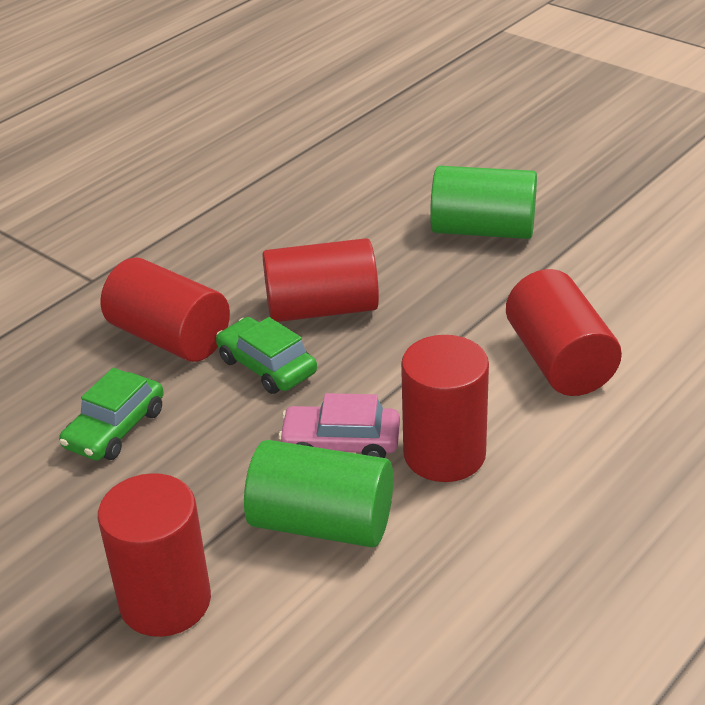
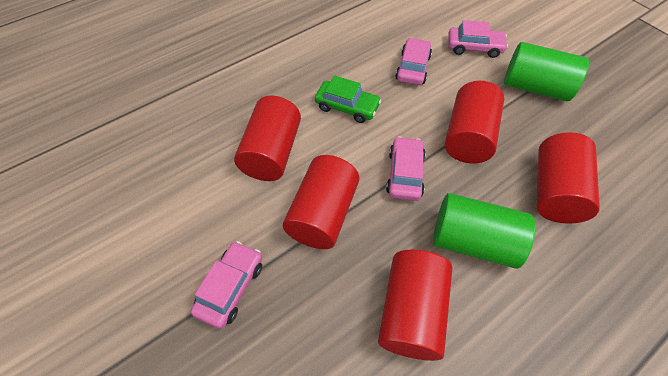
green car: 2 -> 1
pink car: 1 -> 4

